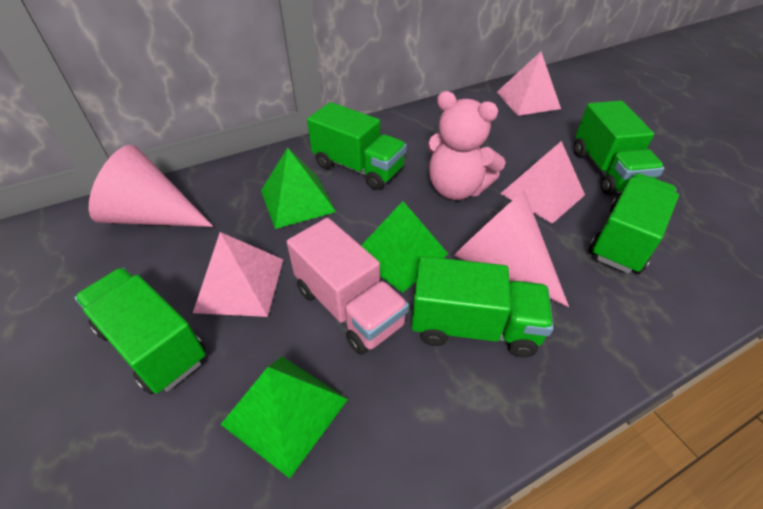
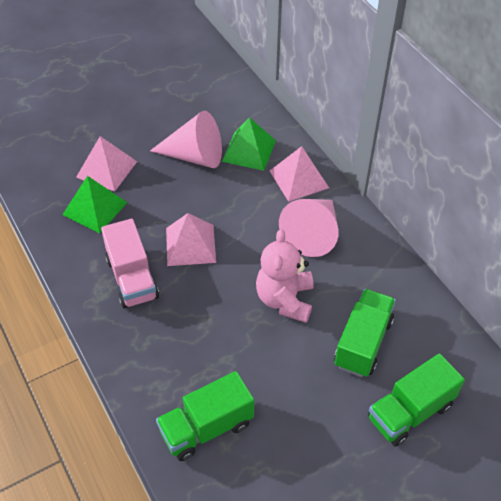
green pyramid: 3 -> 2
green truck: 5 -> 3

